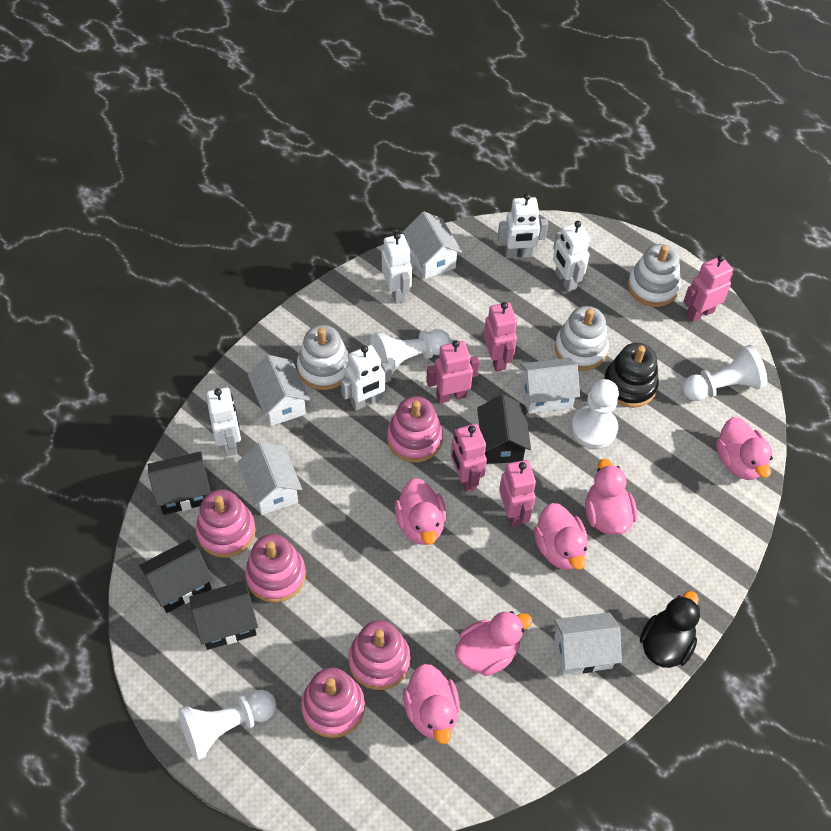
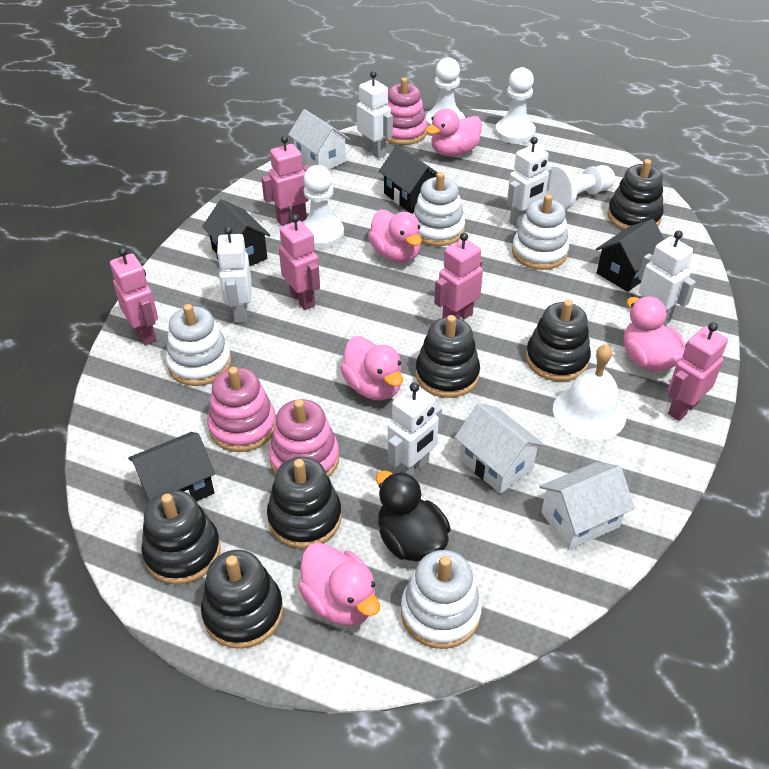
black stacking toy: 1 -> 6
pink duck: 6 -> 5
pink stacking toy: 5 -> 3
white bell: 0 -> 1
white house: 5 -> 3
white stacking toy: 3 -> 4

